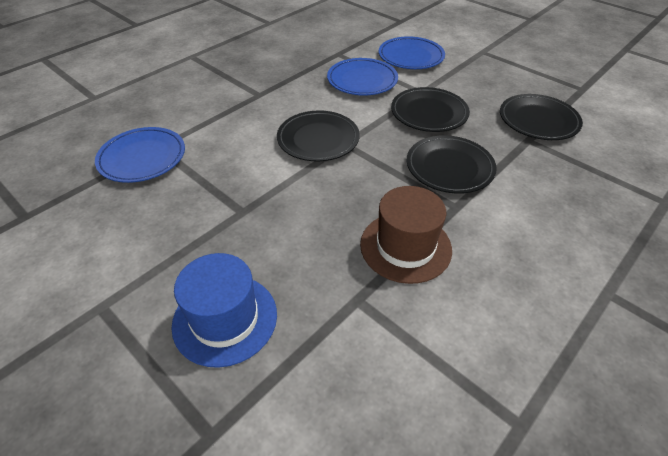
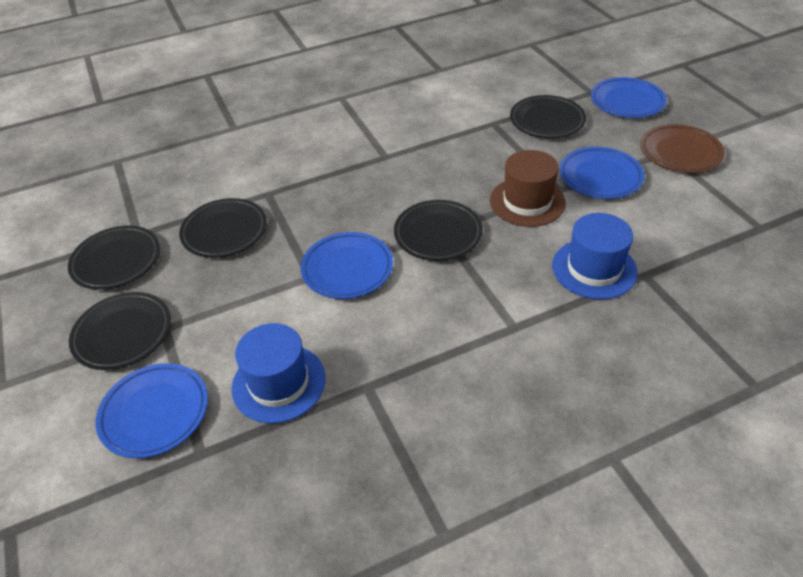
black plate: 4 -> 5
blue hat: 1 -> 2
blue plate: 3 -> 4
brown plate: 0 -> 1

